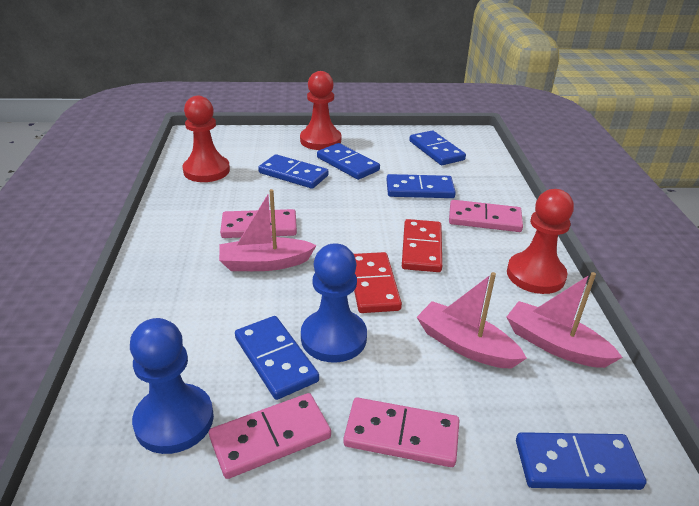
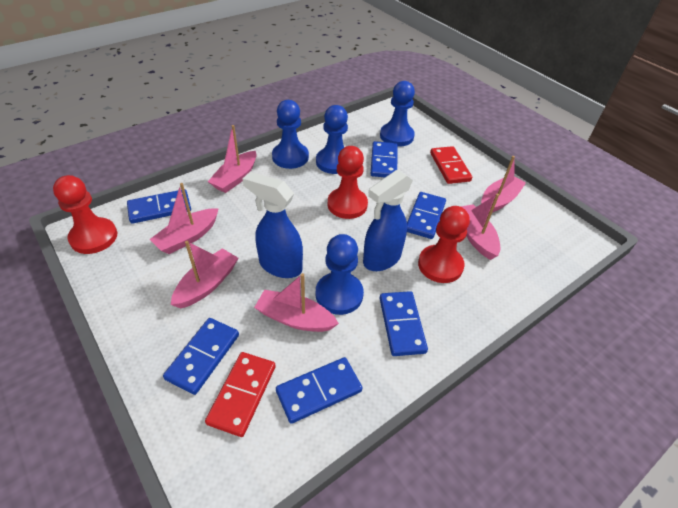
blue pawn: 2 -> 4
blue spray bottle: 0 -> 2
pink boat: 3 -> 6
pink domino: 4 -> 0

